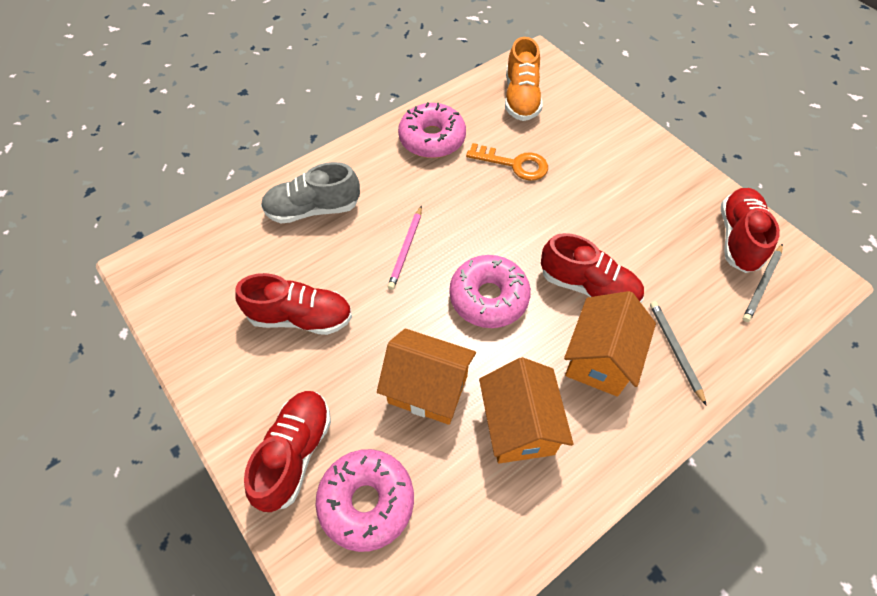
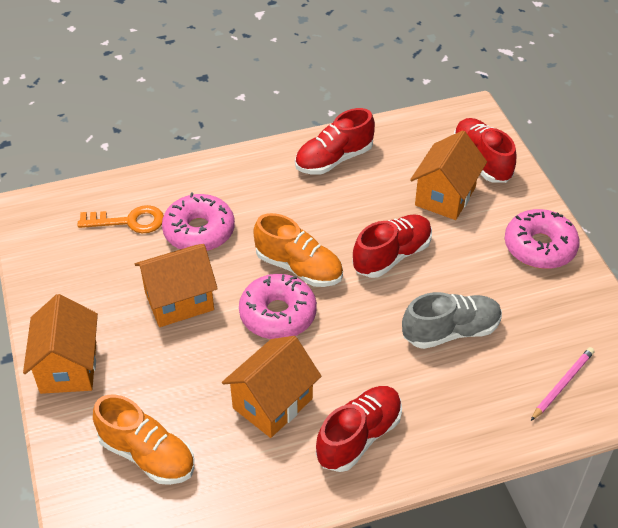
grey pencil: 2 -> 0
orange house: 3 -> 4
orange shoe: 1 -> 2

